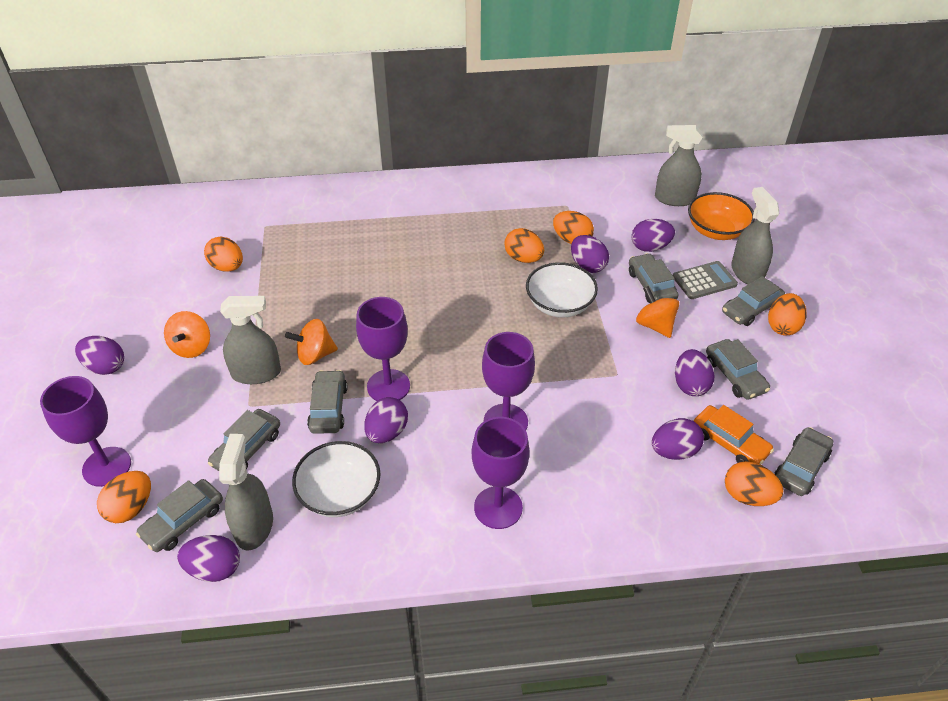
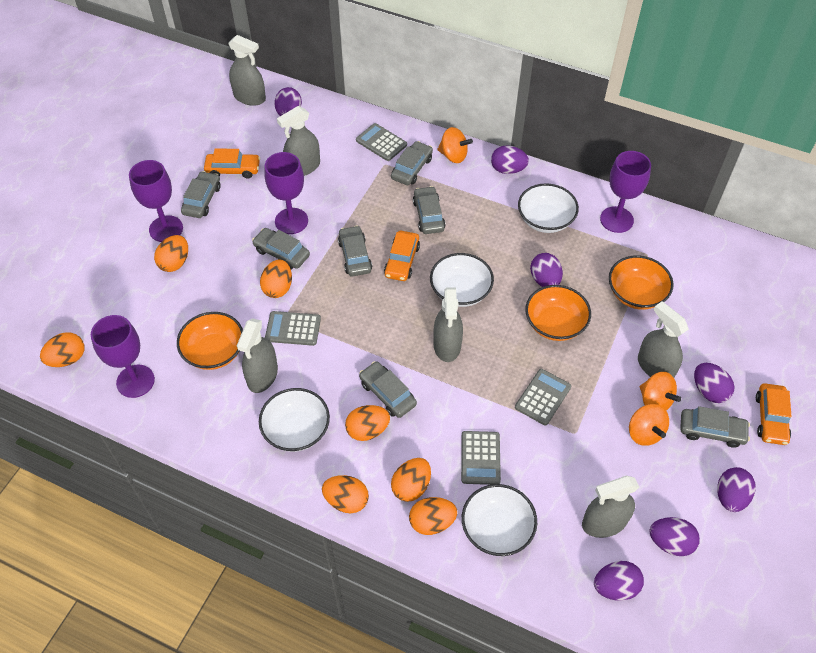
grey calculator: 1 -> 4
grey spray bottle: 4 -> 6
orange bowl: 1 -> 3
orange car: 1 -> 3
orange egg: 6 -> 7
white bowl: 2 -> 4

